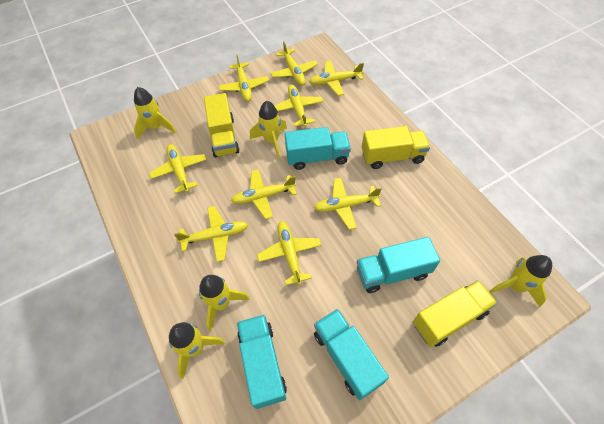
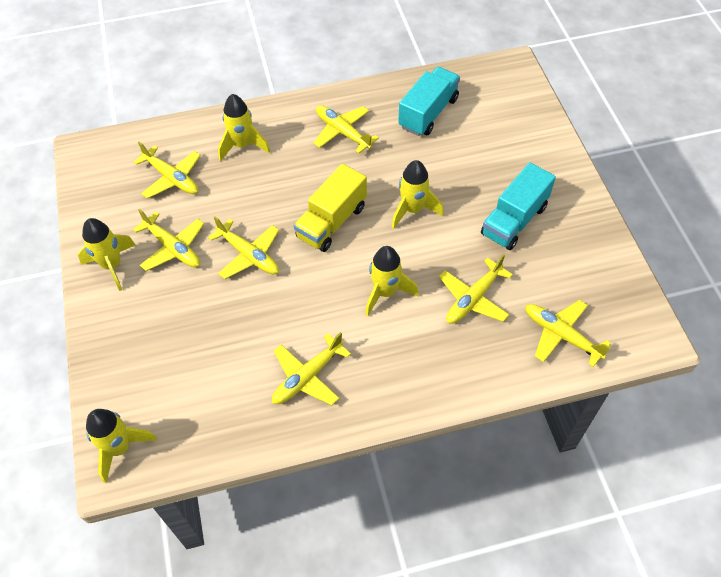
turquoise truck: 4 -> 2
yellow plane: 9 -> 7
yellow truck: 3 -> 1

